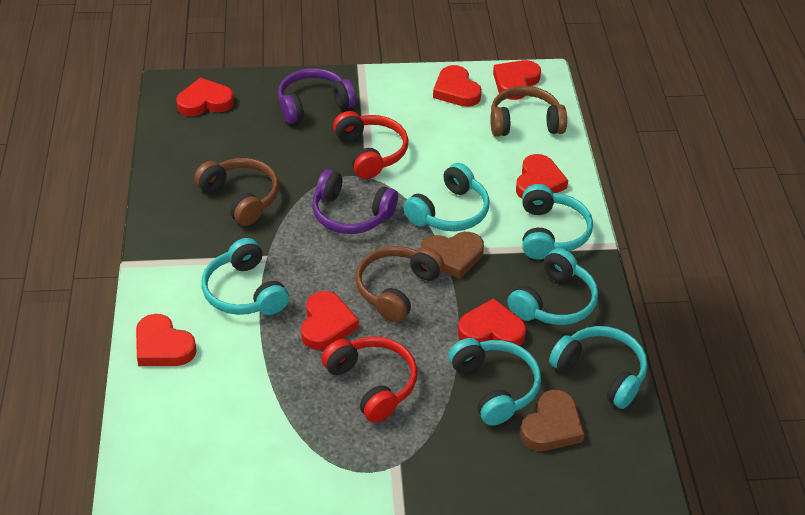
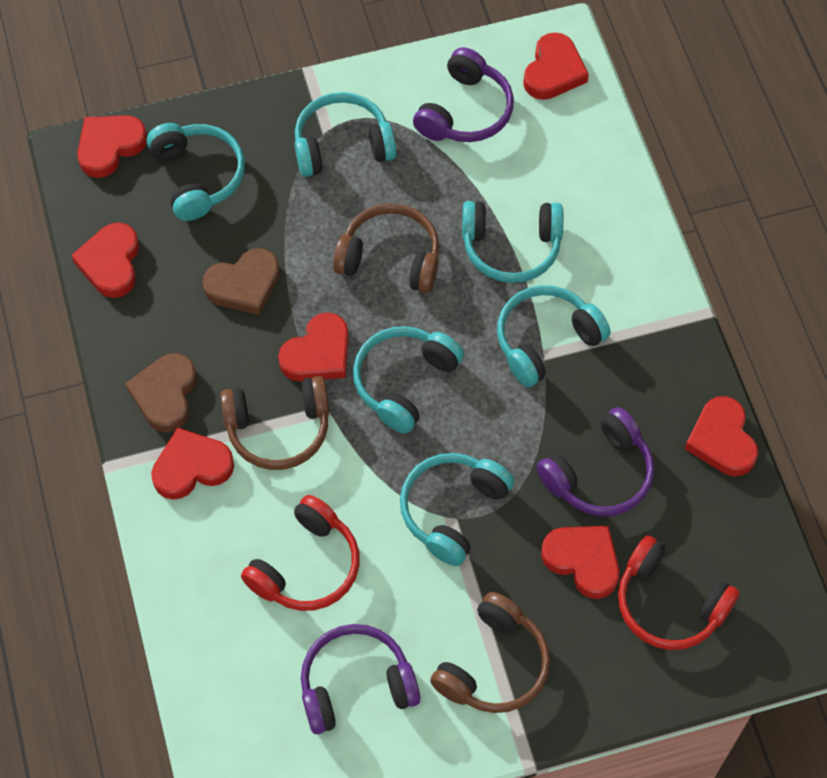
purple headphones: 2 -> 3

